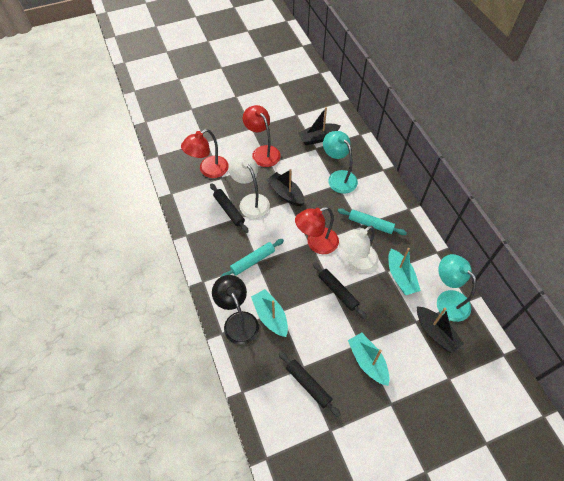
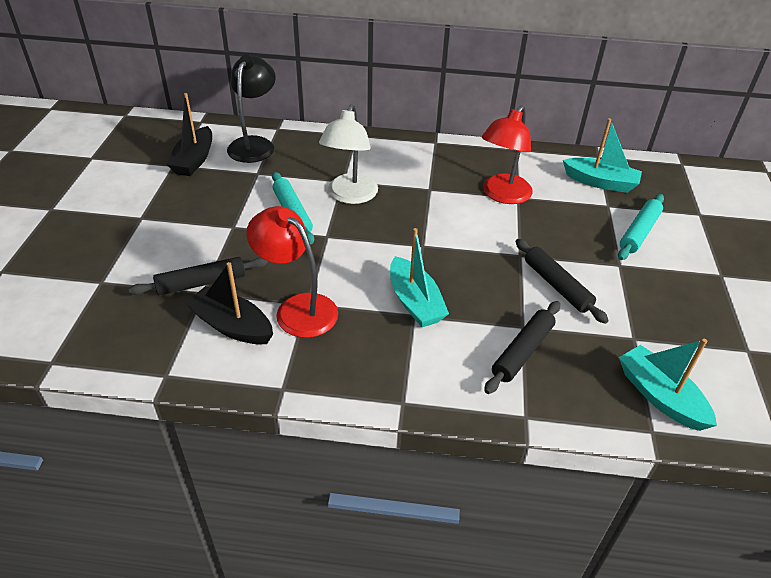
black boat: 3 -> 2
red lamp: 3 -> 2
turquoise lamp: 2 -> 0
white lamp: 2 -> 1

